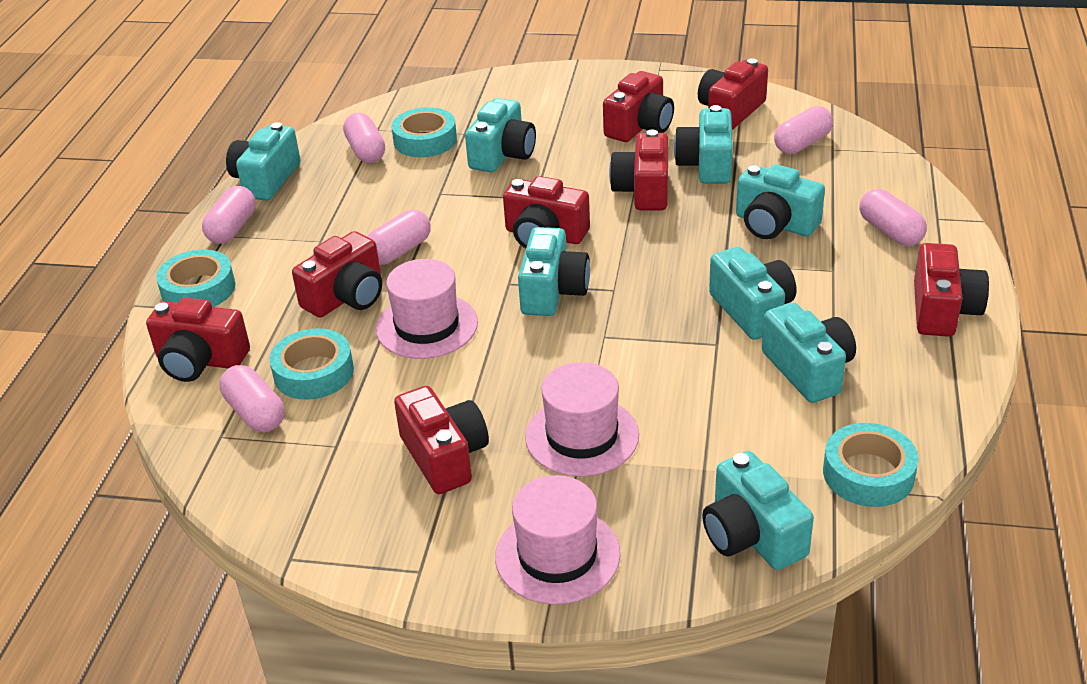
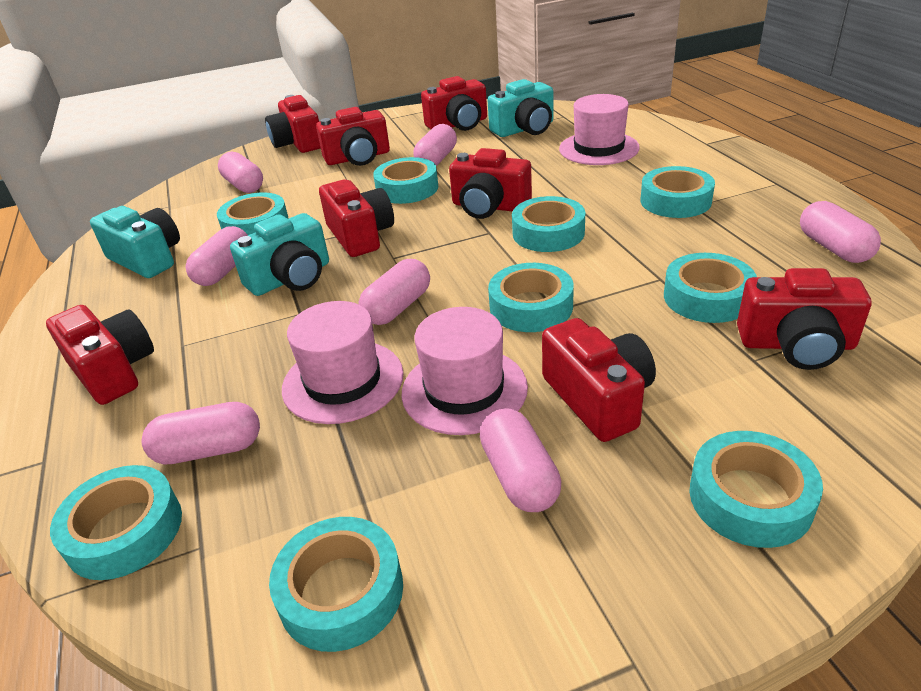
pink capsule: 6 -> 7
turquoise camera: 8 -> 3
turquoise tape: 4 -> 9

